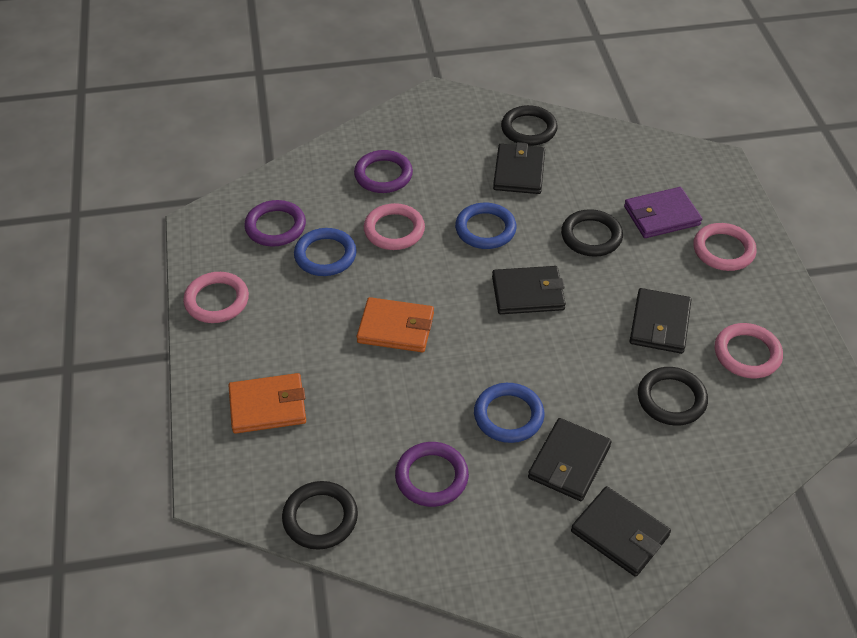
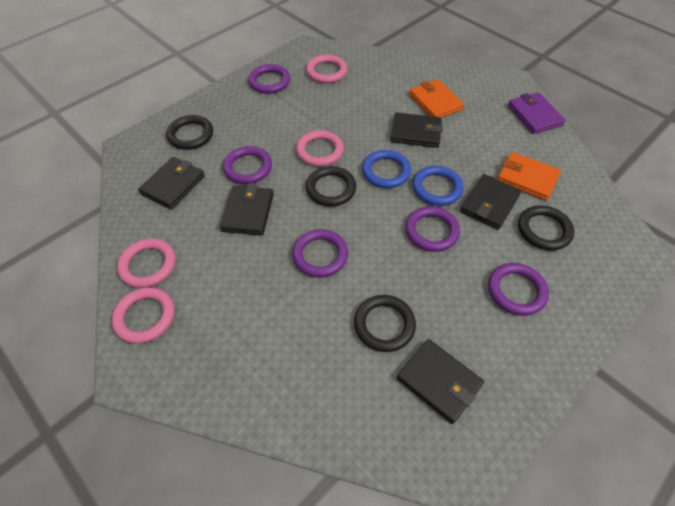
blue ring: 3 -> 2
purple ring: 3 -> 5

